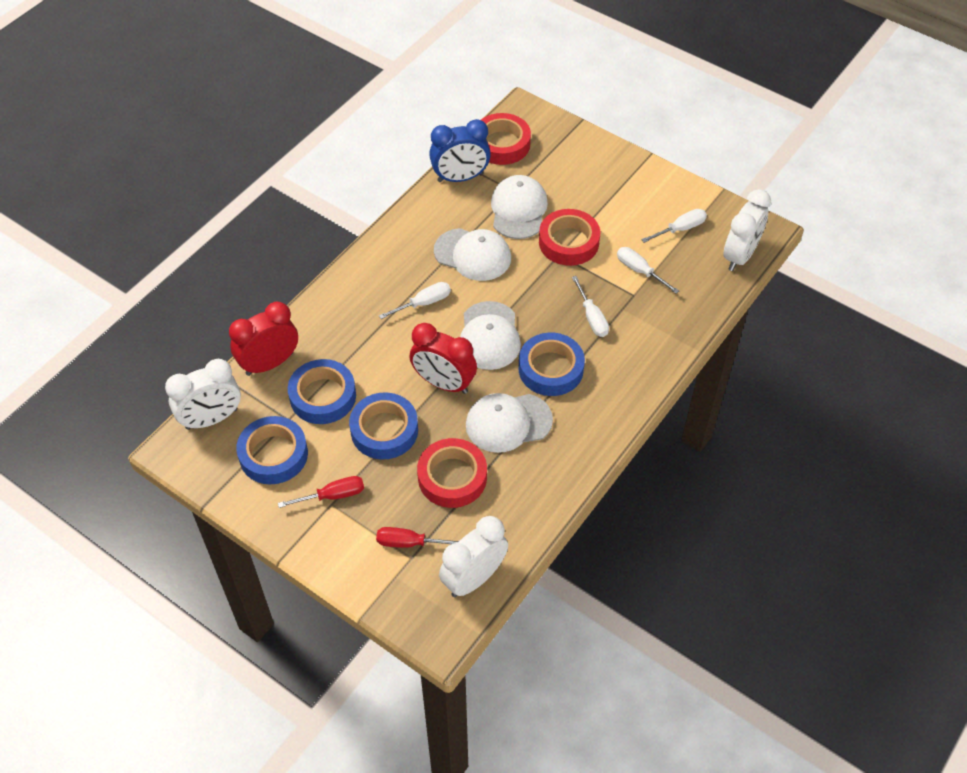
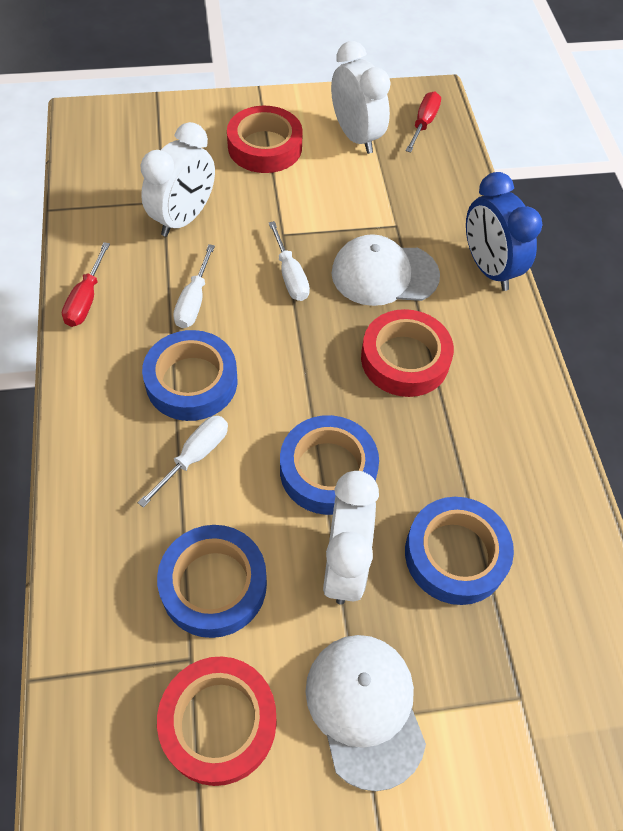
red clock: 2 -> 0
white cap: 4 -> 2
white screwdriver: 4 -> 3

